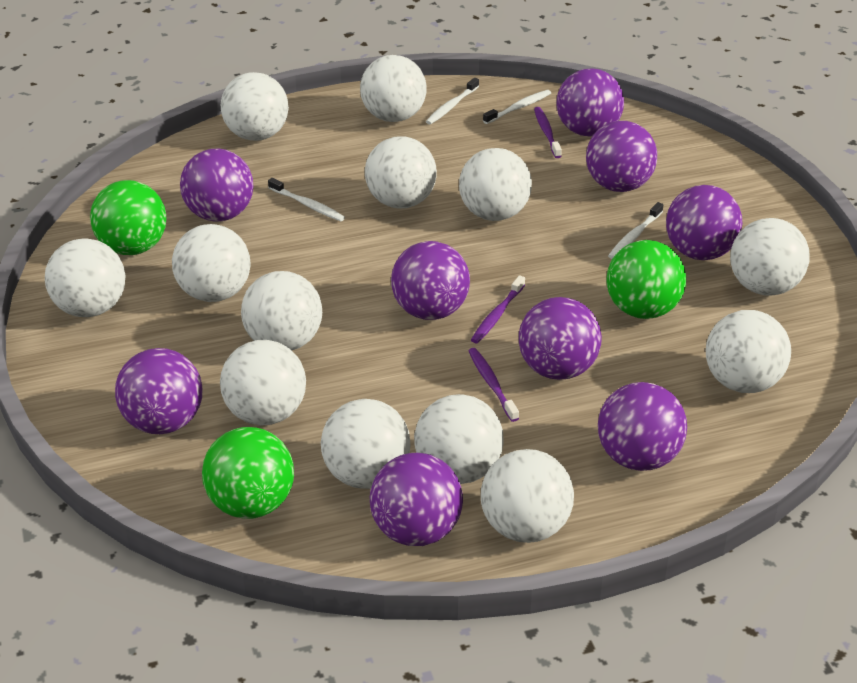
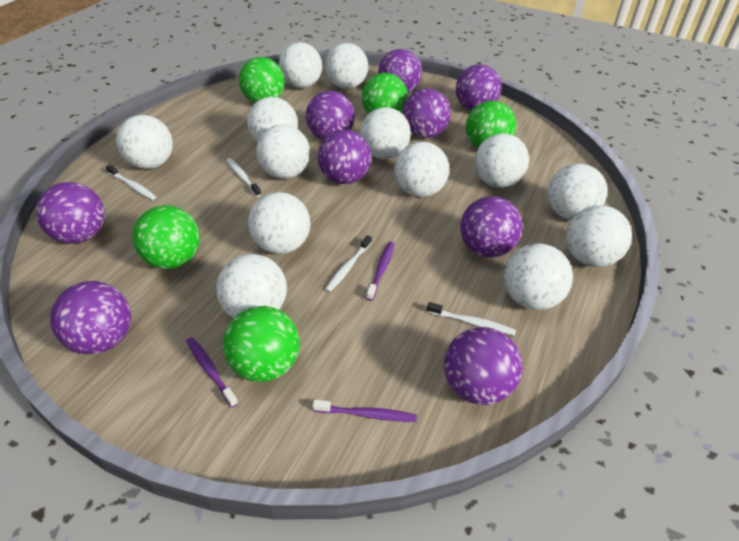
green ball: 3 -> 5

